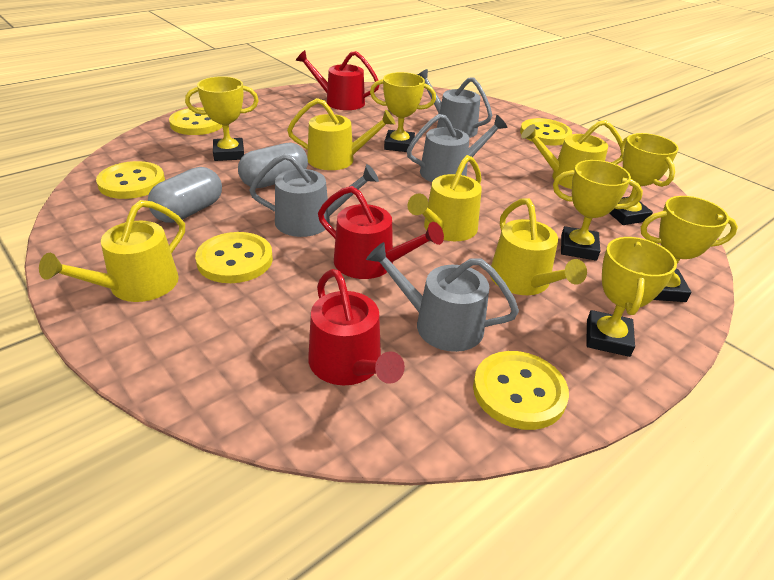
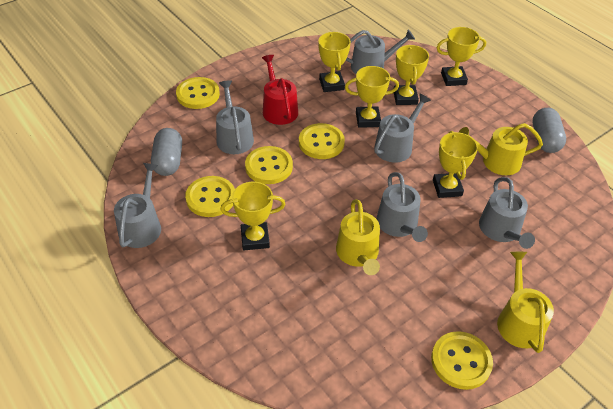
grey watering can: 4 -> 6
red watering can: 3 -> 1
yellow watering can: 5 -> 3

